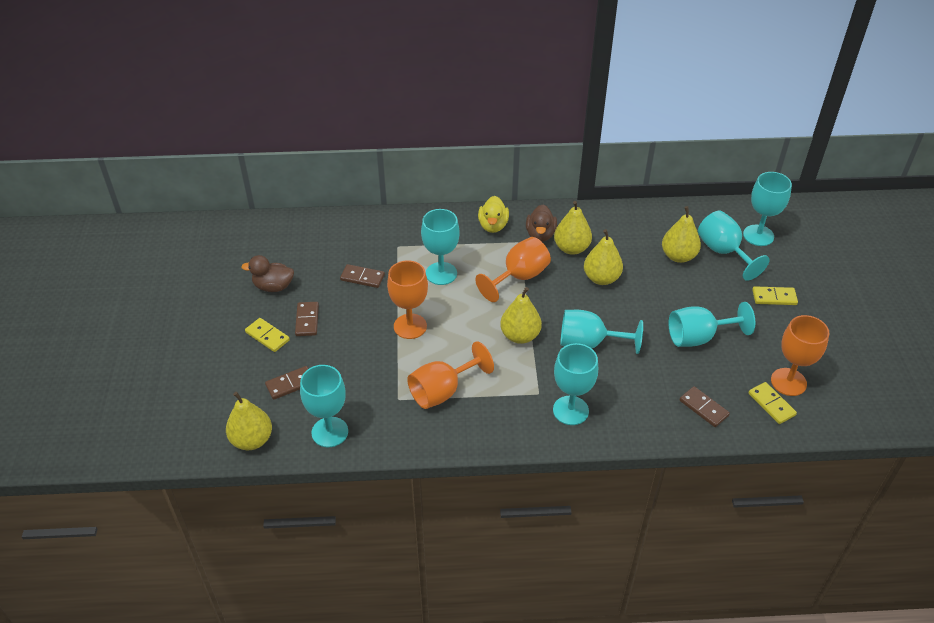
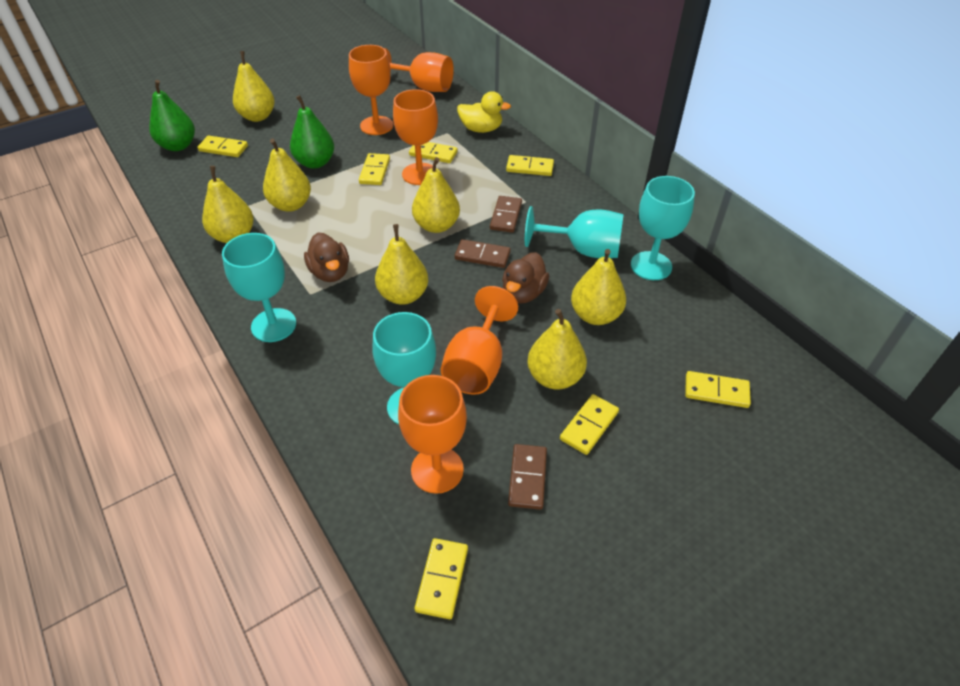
brown domino: 4 -> 3
green pear: 0 -> 2
orange goblet: 4 -> 5
turquoise goblet: 7 -> 4
yellow domino: 3 -> 7
yellow pear: 5 -> 7

